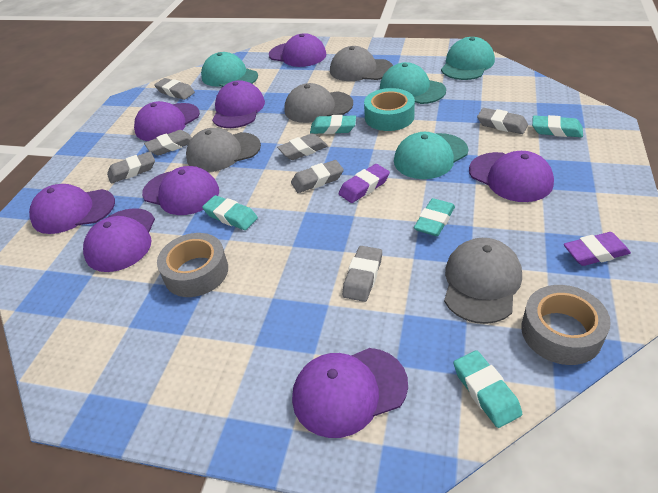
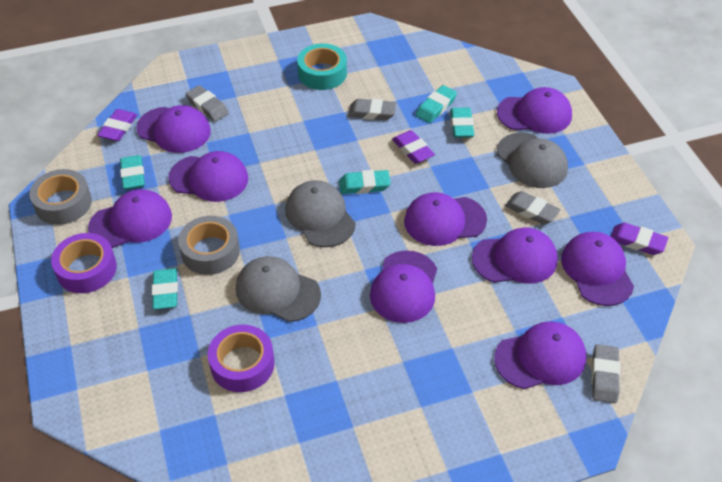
grey cap: 4 -> 3
grey eraser: 7 -> 4
purple cap: 8 -> 9
purple eraser: 2 -> 3
purple tape: 0 -> 2
turquoise cap: 4 -> 0

